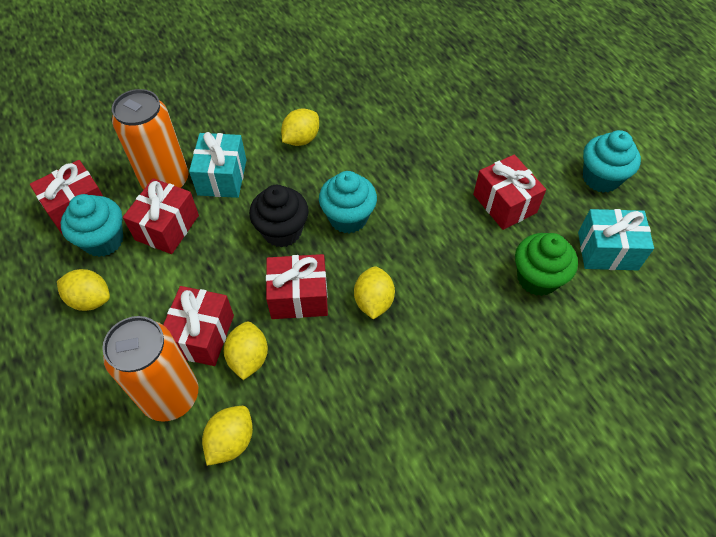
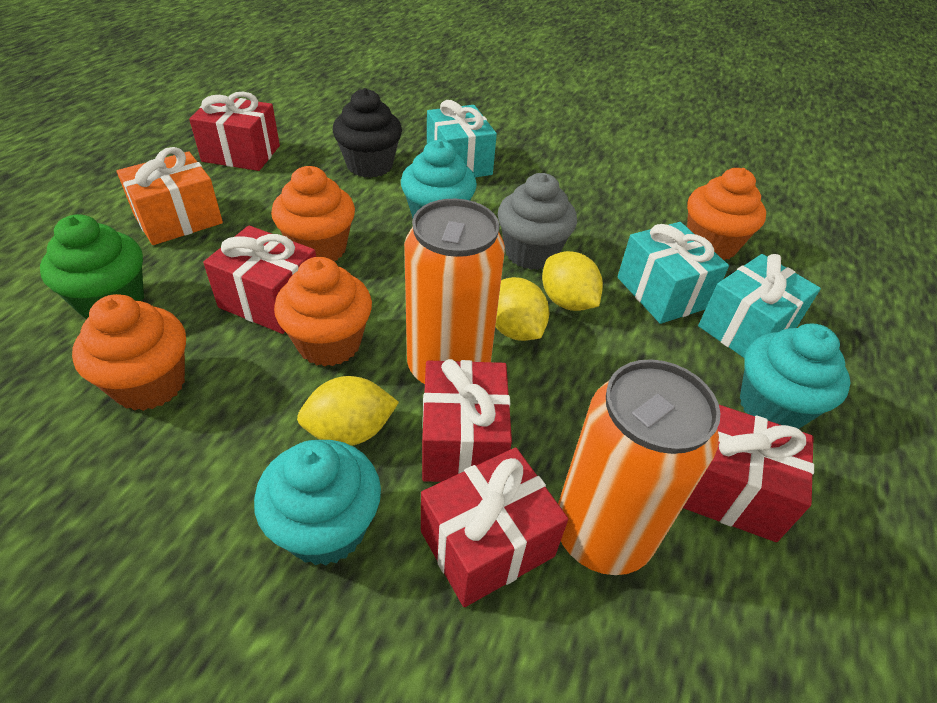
grey cupcake: 0 -> 1
orange cupcake: 0 -> 4
orange gift: 0 -> 1
turquoise gift: 2 -> 3
yellow lemon: 5 -> 3

